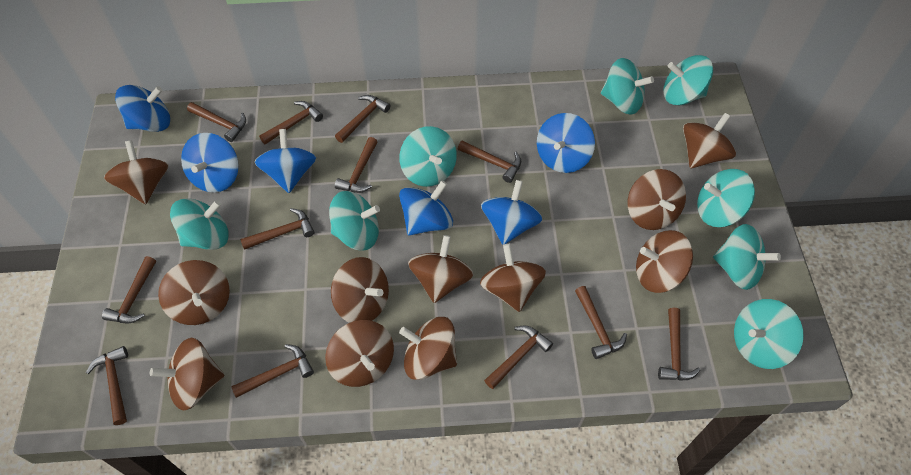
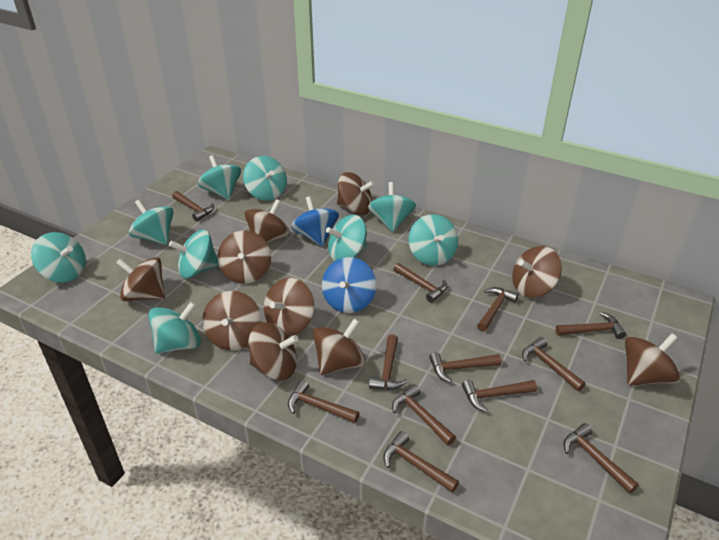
blue spinning top: 6 -> 2
brown spinning top: 11 -> 10
turquoise spinning top: 8 -> 9

